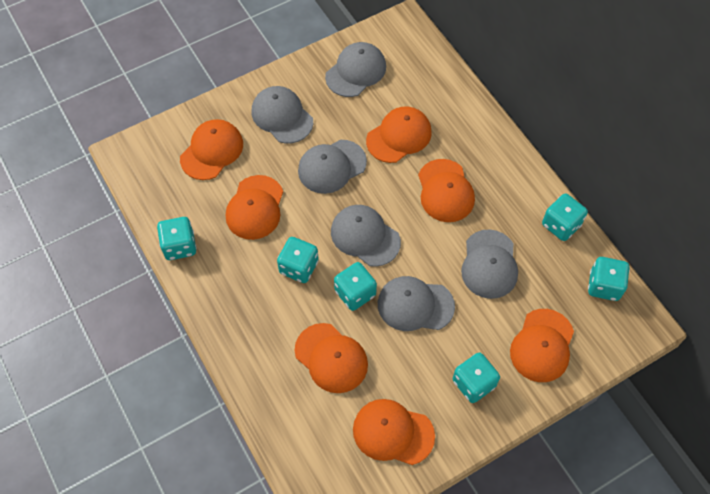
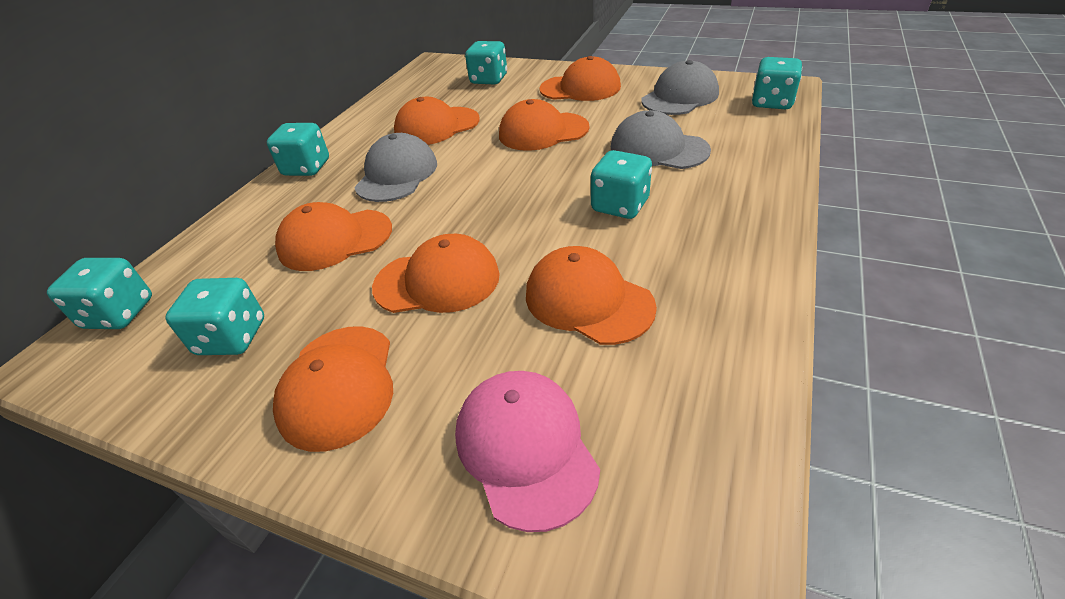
grey cap: 6 -> 3
pink cap: 0 -> 1

